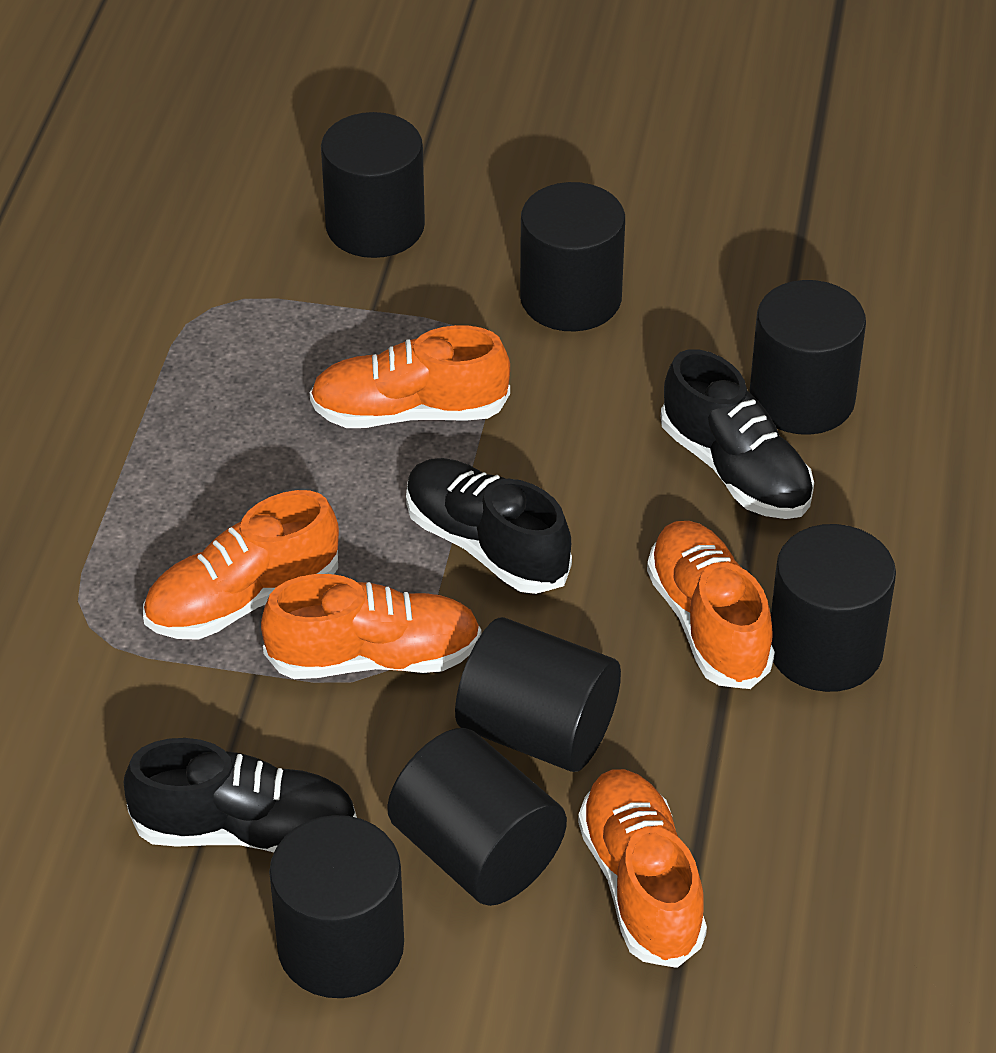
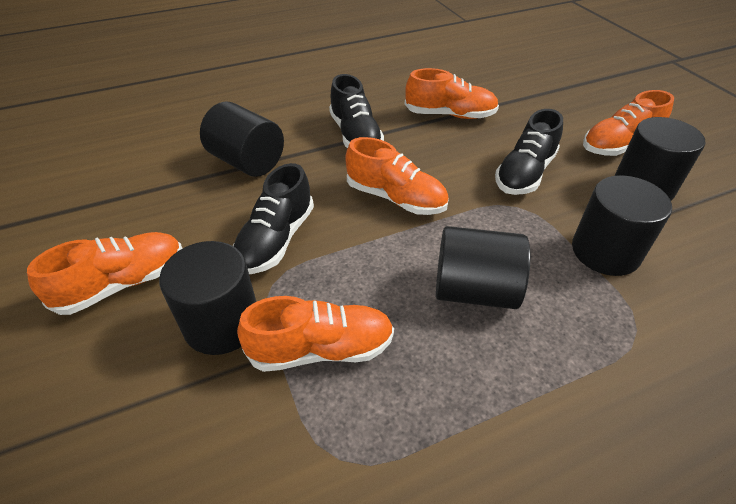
black cylinder: 7 -> 5

